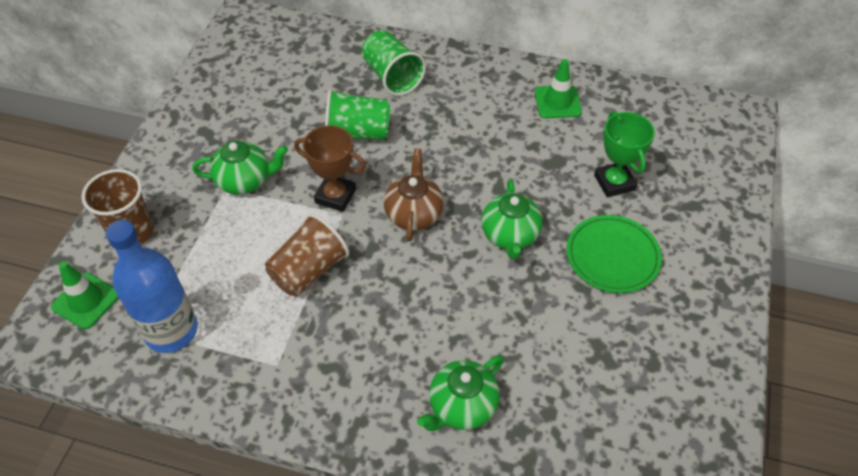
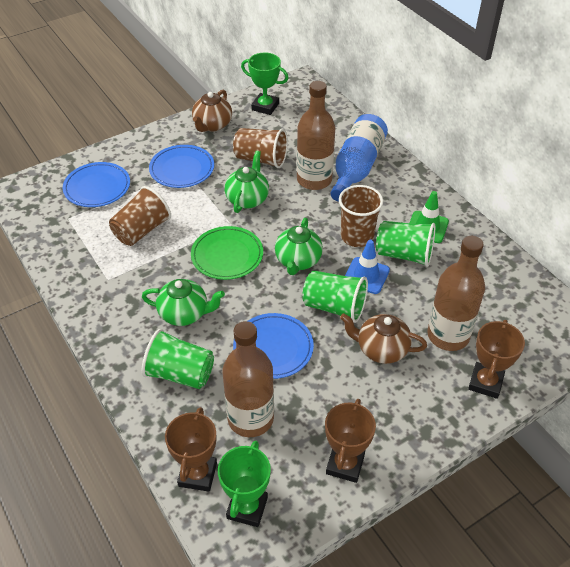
blue plate: 0 -> 3
blue traffic cone: 0 -> 1
brown bottle: 0 -> 3
brown cup: 2 -> 3
brown teapot: 1 -> 2
brown trophy: 1 -> 3
green cup: 2 -> 3
green traffic cone: 2 -> 1
green trophy: 1 -> 2

